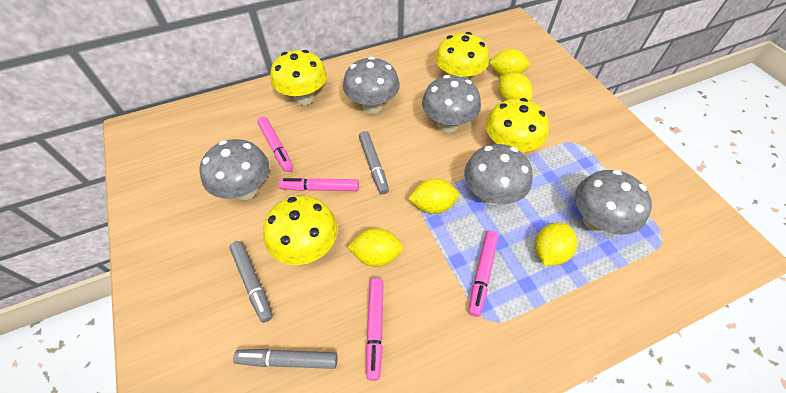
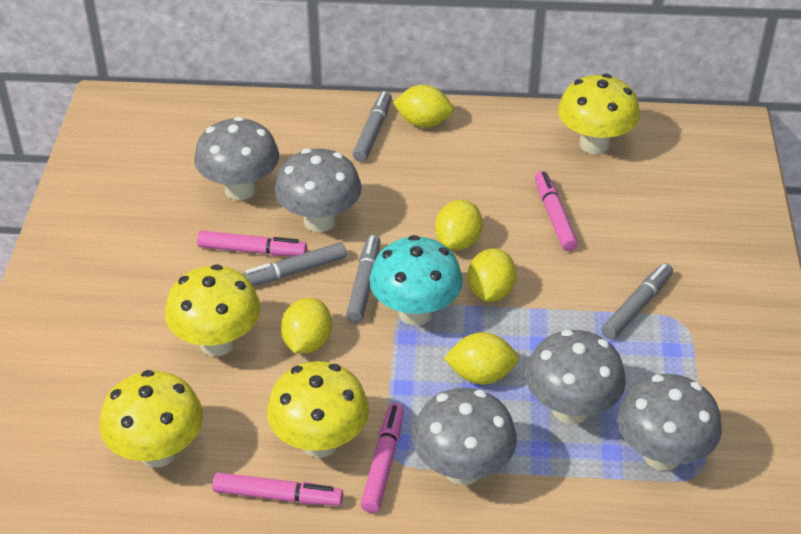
grey marker: 3 -> 4
turquoise mushroom: 0 -> 1

